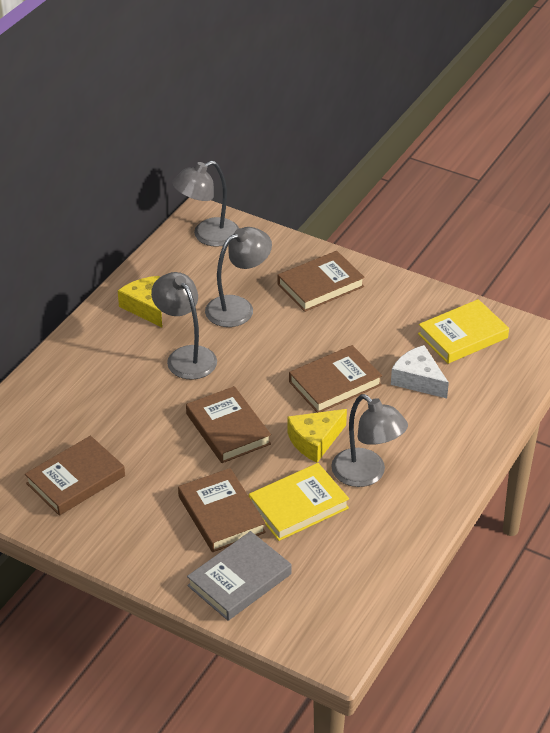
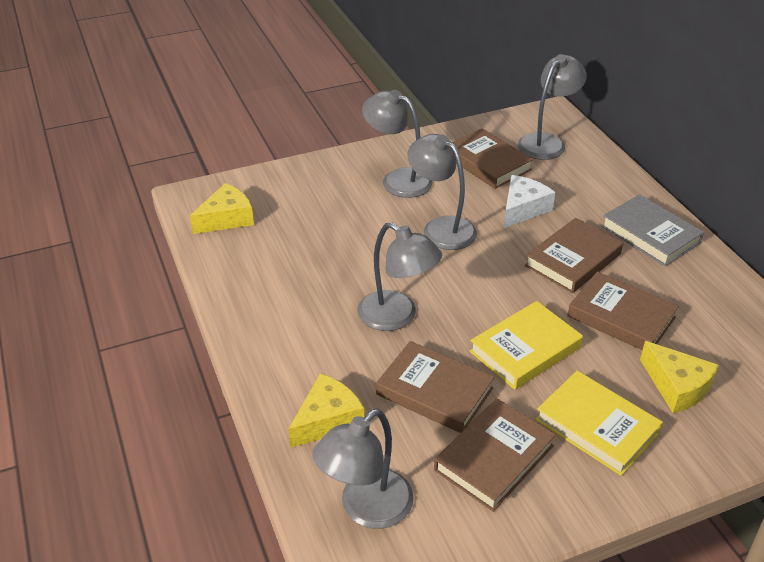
grey lamp: 4 -> 5
yellow cheese: 2 -> 3

